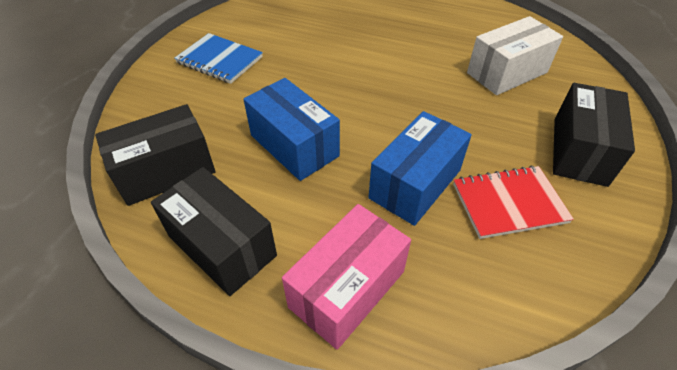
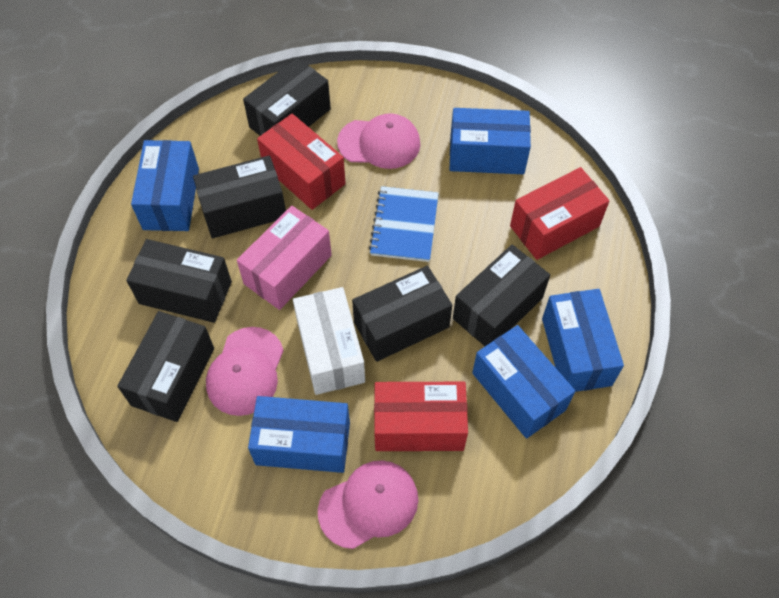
black box: 3 -> 6
blue box: 2 -> 5
pink cap: 0 -> 3
red box: 0 -> 3
red notebook: 1 -> 0

